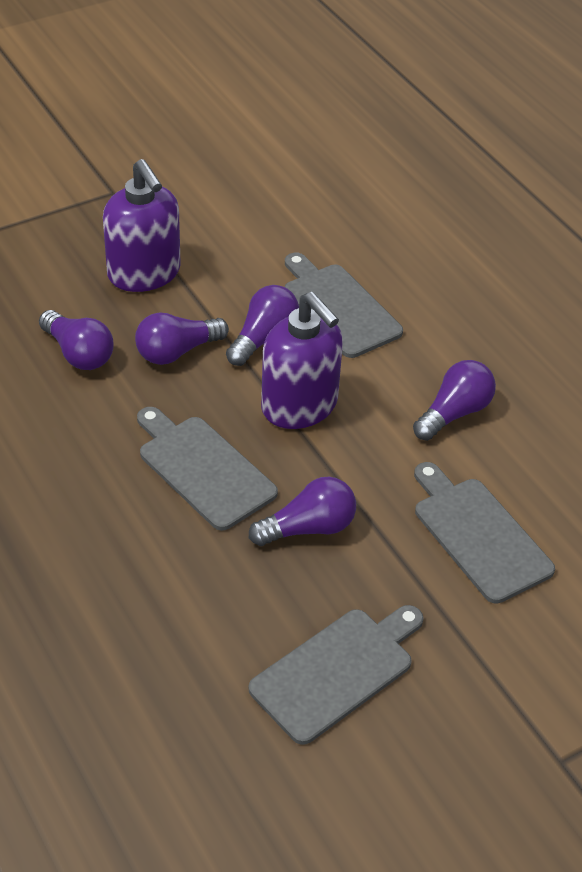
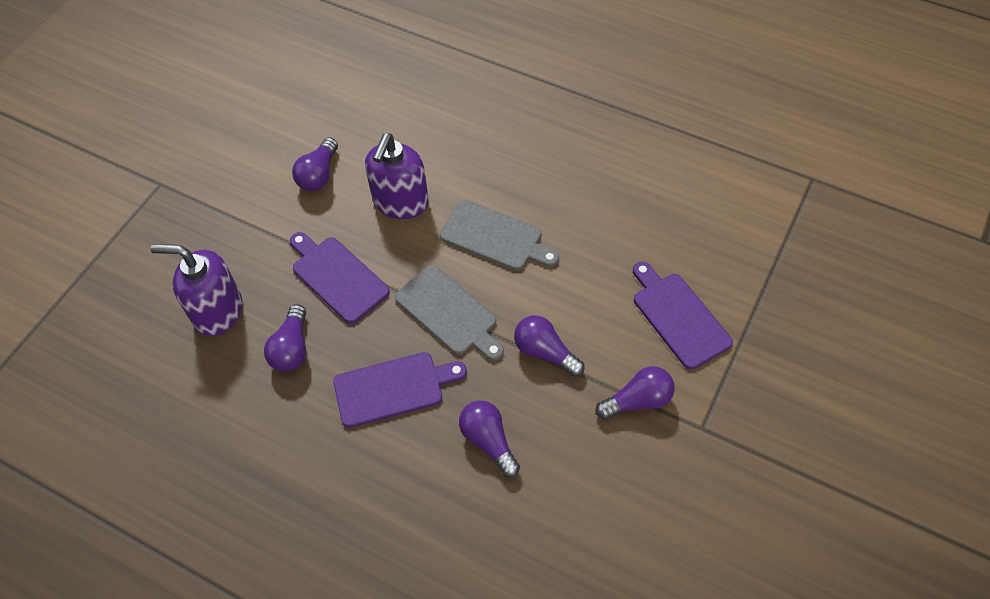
grey cutting board: 4 -> 2
purple cutting board: 0 -> 3

